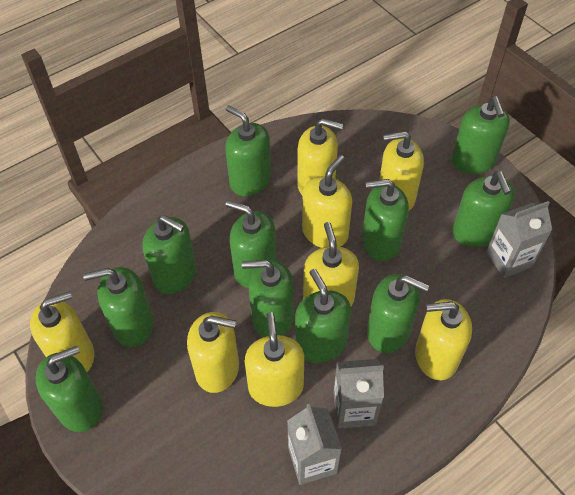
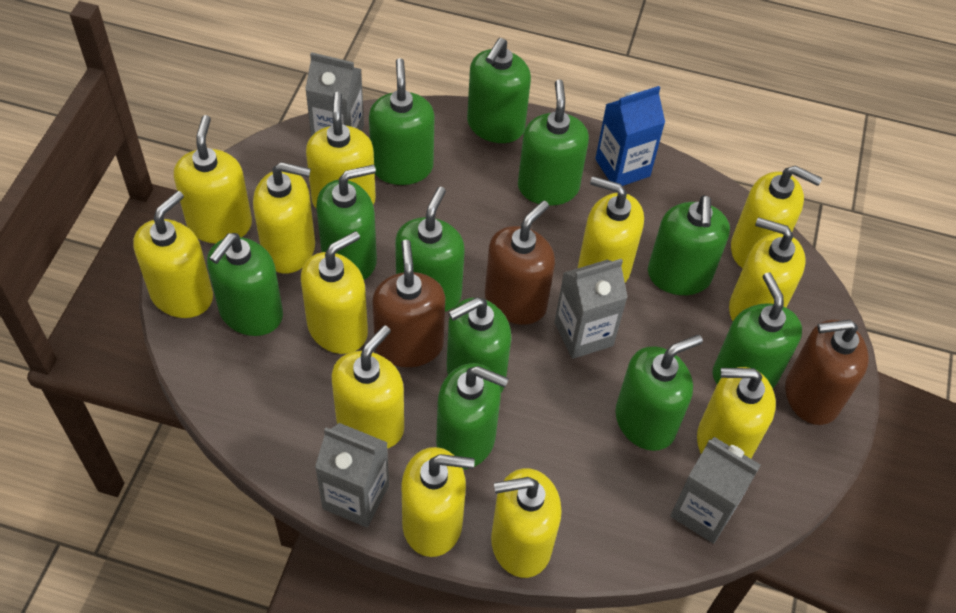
blue carton: 0 -> 1
brown soap dispenser: 0 -> 3
grey carton: 3 -> 4
yellow soap dispenser: 8 -> 12

